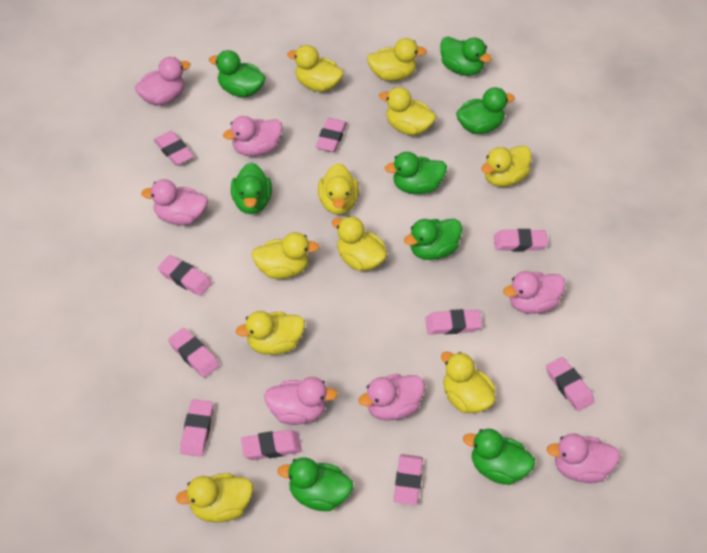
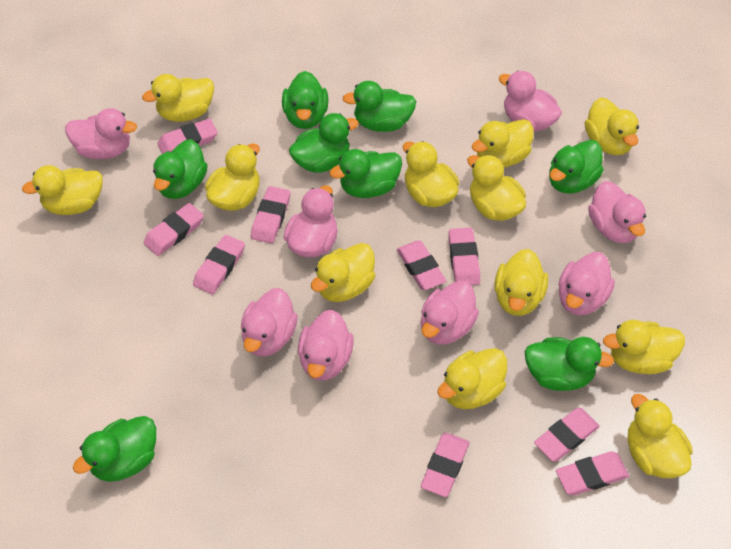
pink duck: 7 -> 8
pink eraser: 10 -> 9
yellow duck: 10 -> 12

